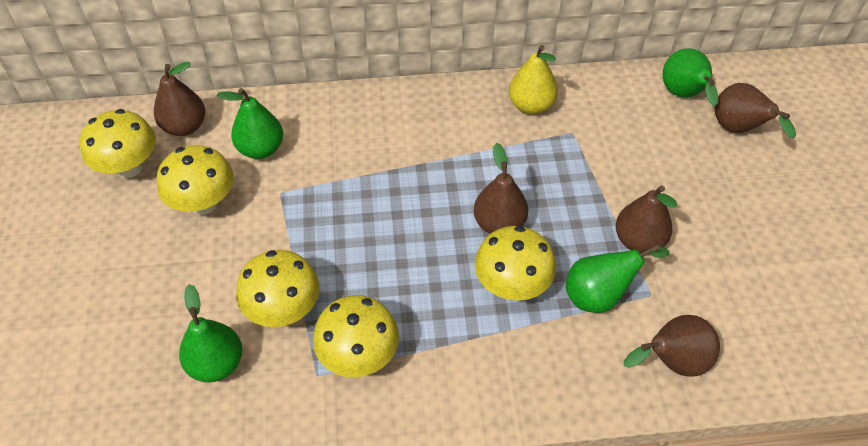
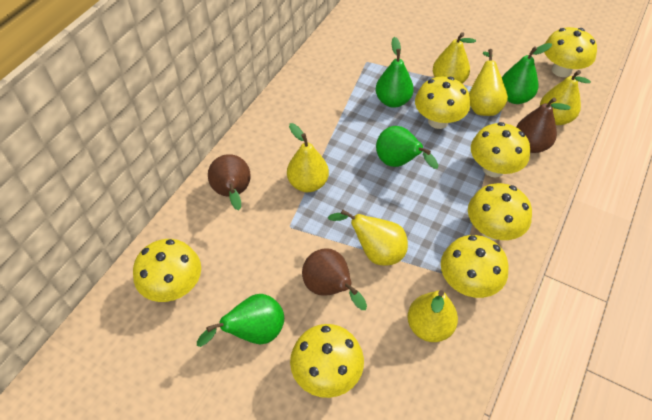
brown pear: 5 -> 3
yellow mushroom: 5 -> 7
yellow pear: 1 -> 6

